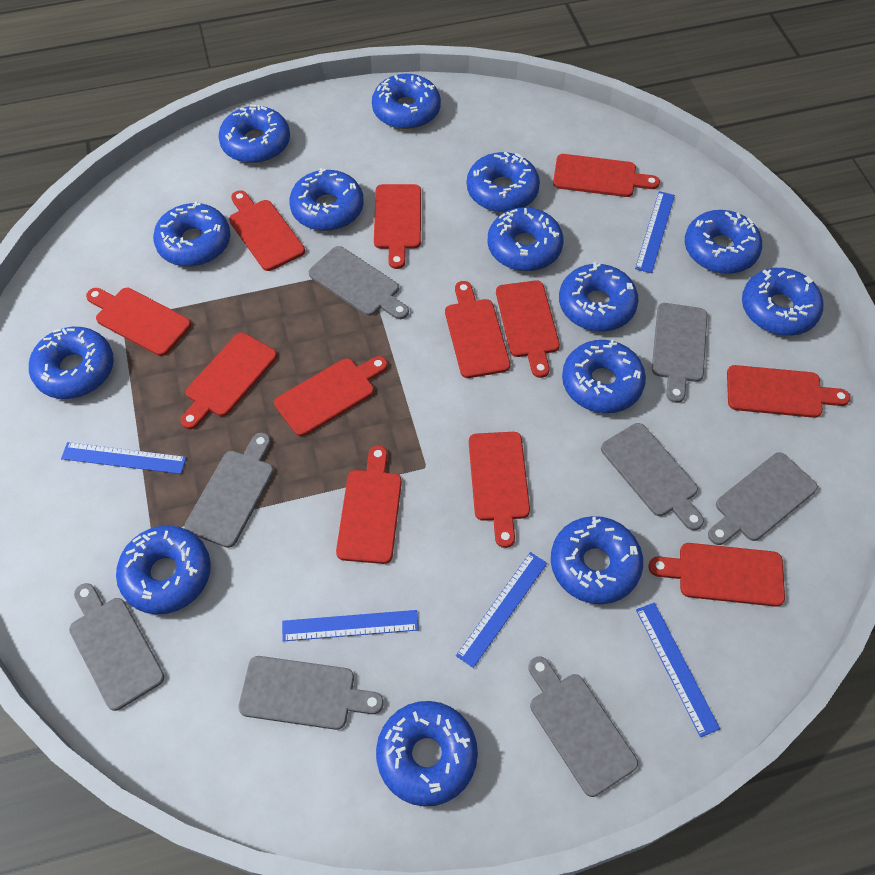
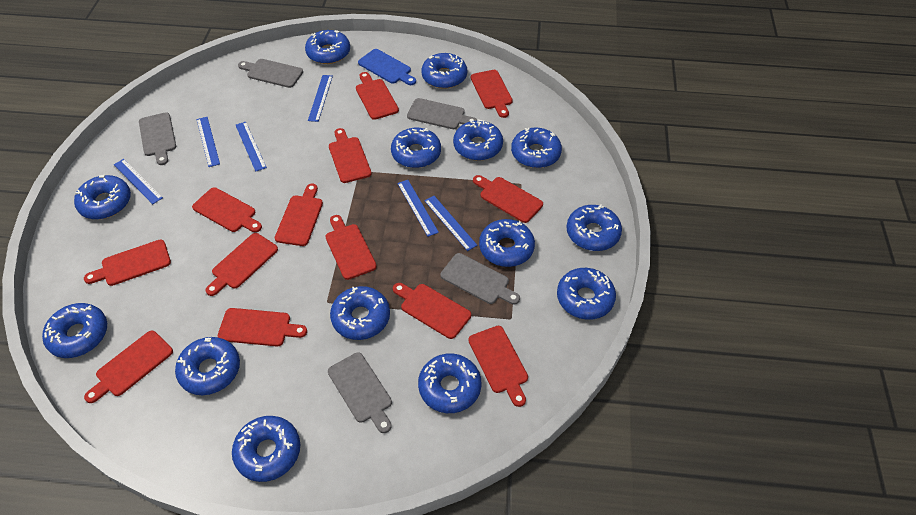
blue cutting board: 0 -> 1
blue ruler: 5 -> 6
grey cutting board: 8 -> 5
red cutting board: 12 -> 13

